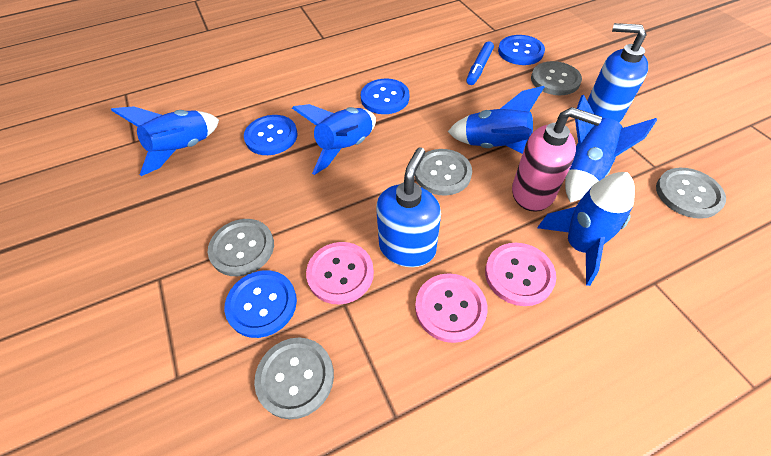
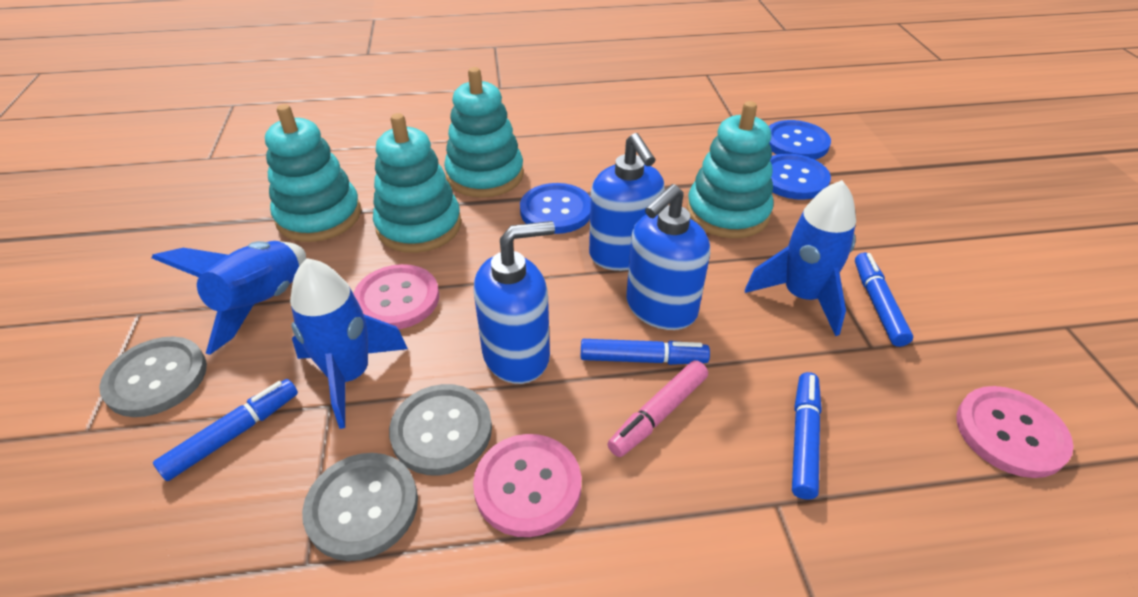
blue button: 4 -> 3
blue marker: 1 -> 4
blue rocket: 5 -> 3
blue soap dispenser: 2 -> 3
grey button: 5 -> 3
pink marker: 0 -> 1
pink soap dispenser: 1 -> 0
turquoise stacking toy: 0 -> 4

